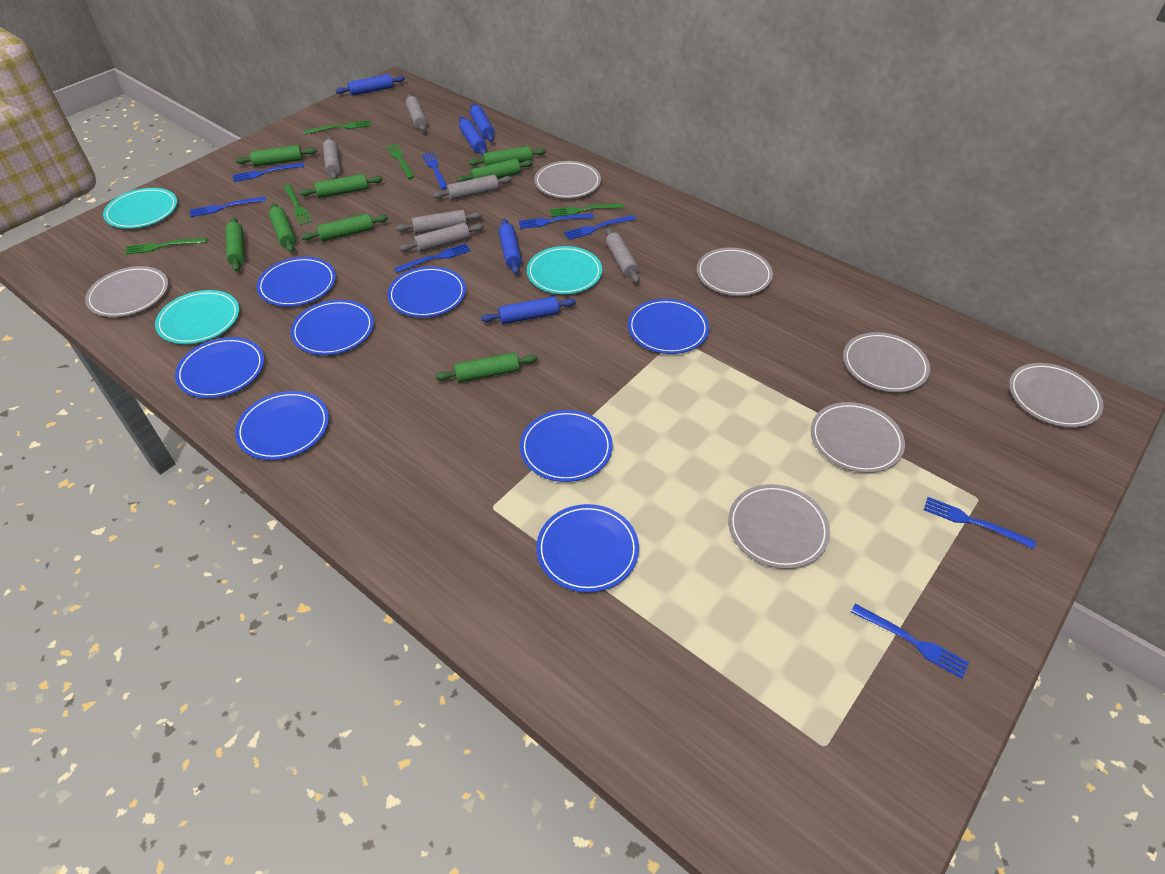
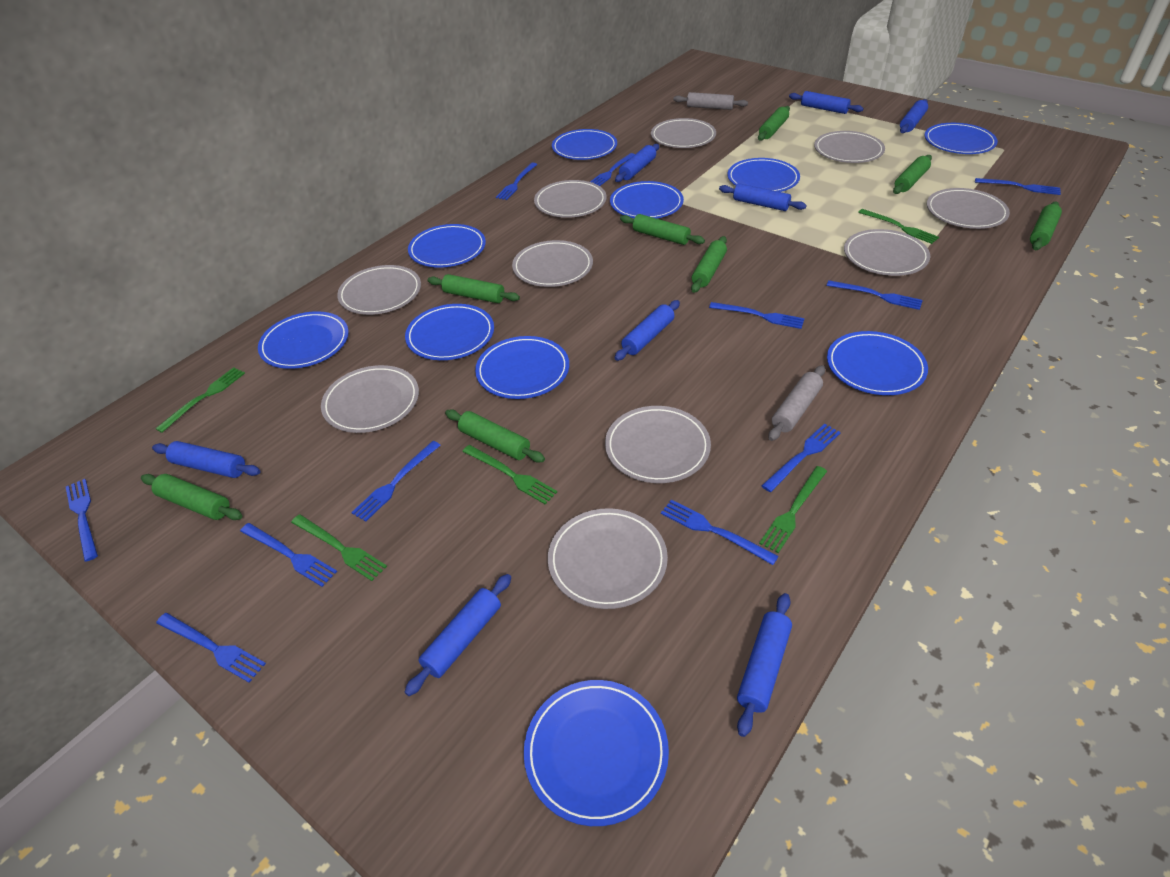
blue fork: 8 -> 11
blue plate: 8 -> 10
blue rolling pin: 5 -> 8
grey plate: 7 -> 10
grey rolling pin: 6 -> 2
turquoise plate: 3 -> 0

